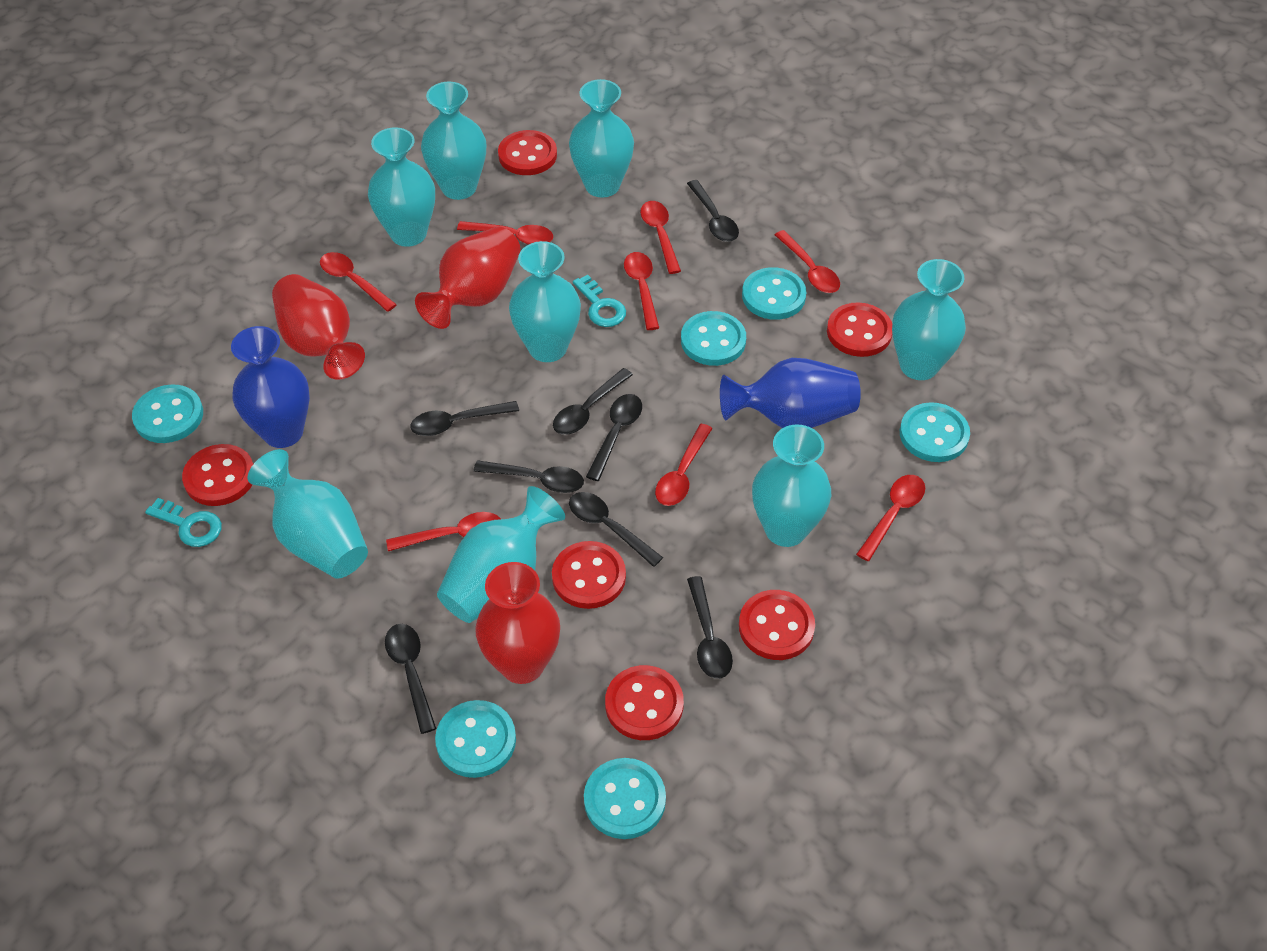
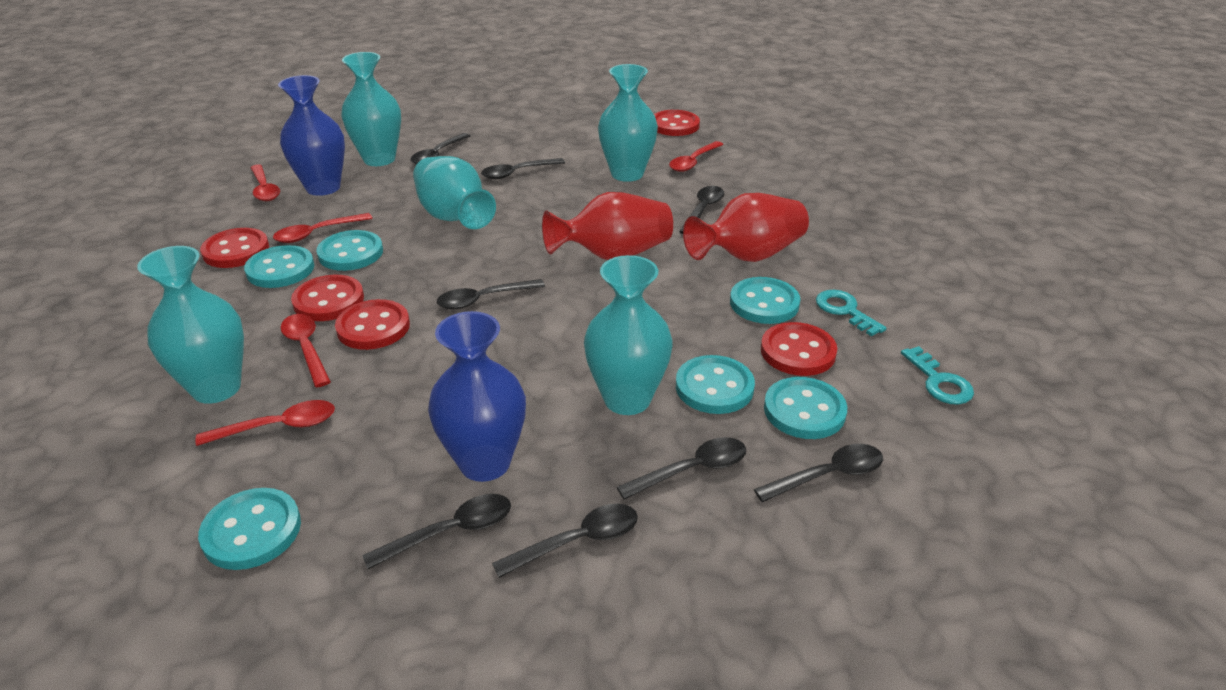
red button: 6 -> 5
red spoon: 8 -> 5
red vase: 3 -> 2
turquoise vase: 8 -> 5

